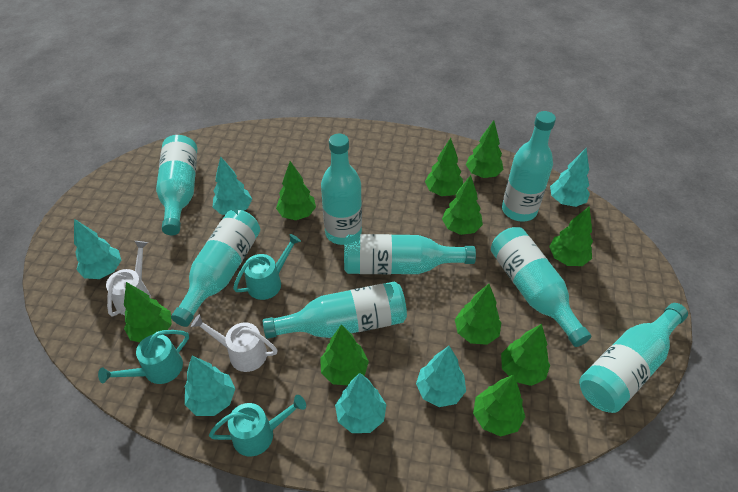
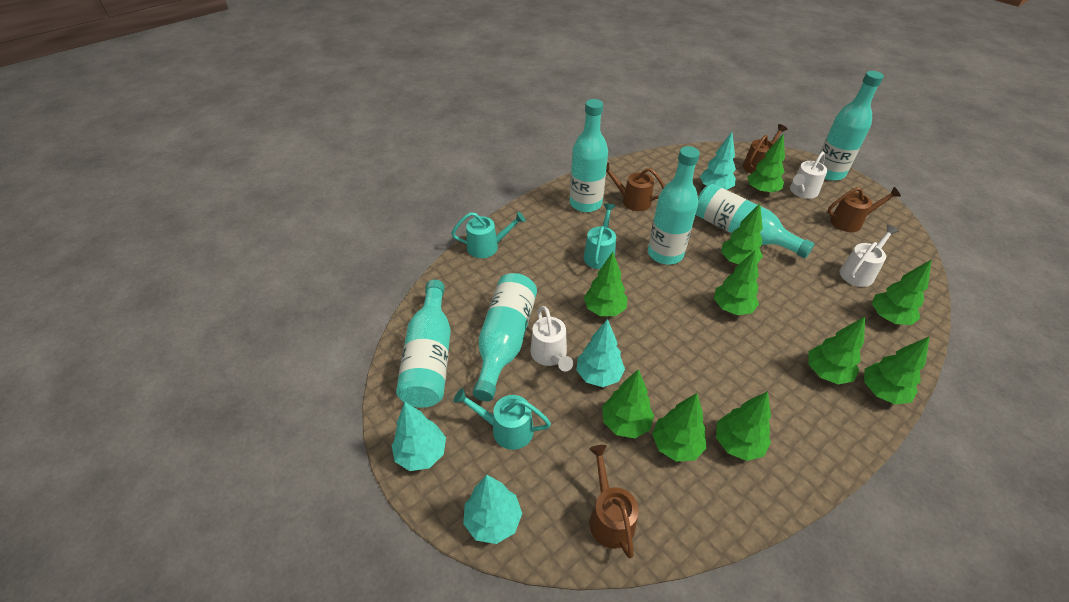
brown watering can: 0 -> 4
turquoise bottle: 8 -> 6
turquoise tree: 6 -> 4
white watering can: 2 -> 3

